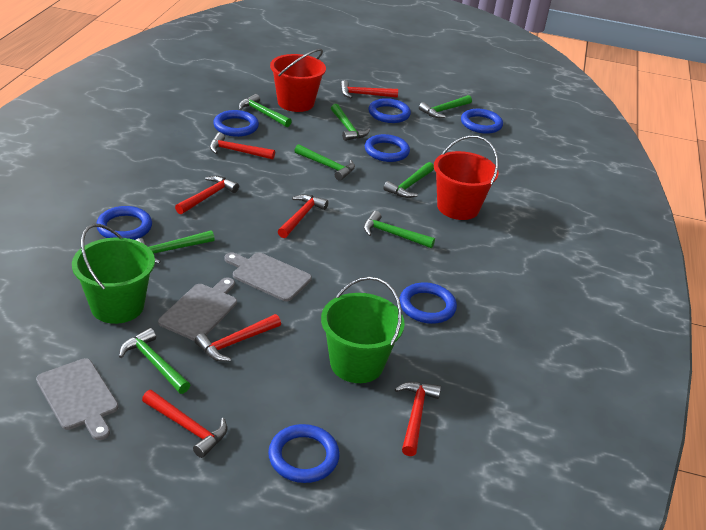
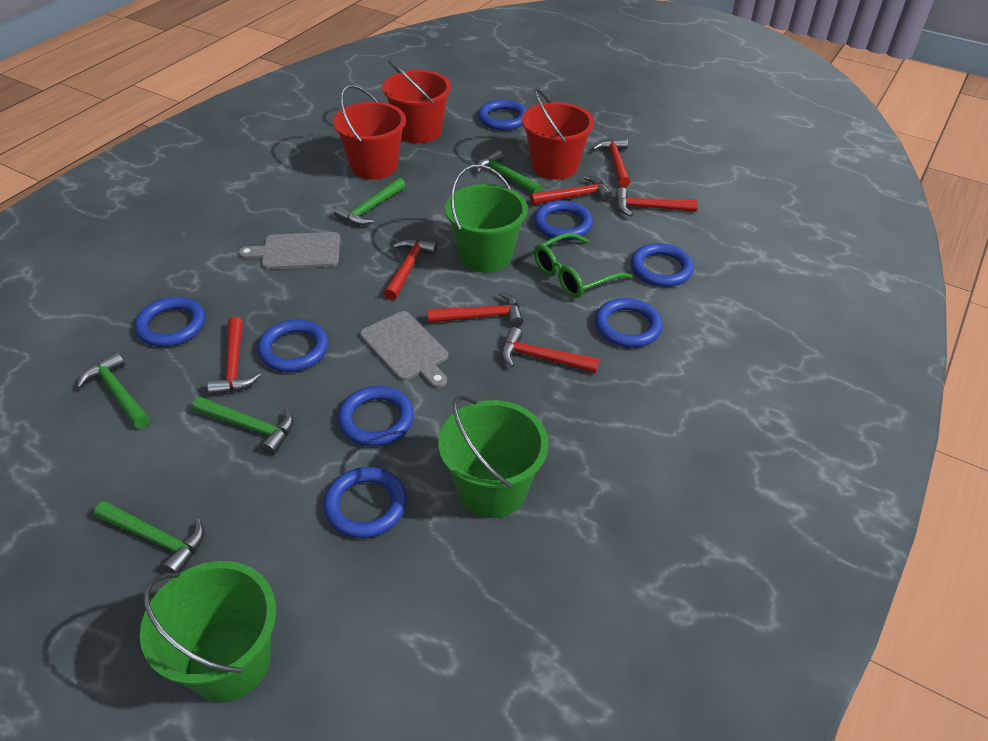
blue ring: 7 -> 8
green bucket: 2 -> 3
green glasses: 0 -> 1
green hammer: 8 -> 5
grey cutting board: 3 -> 2
red bucket: 2 -> 3

